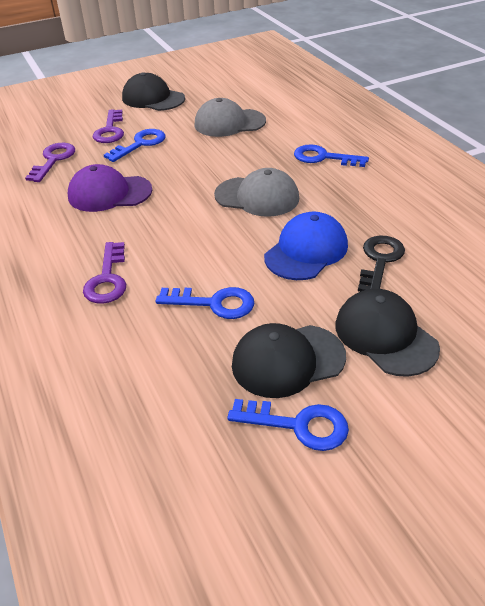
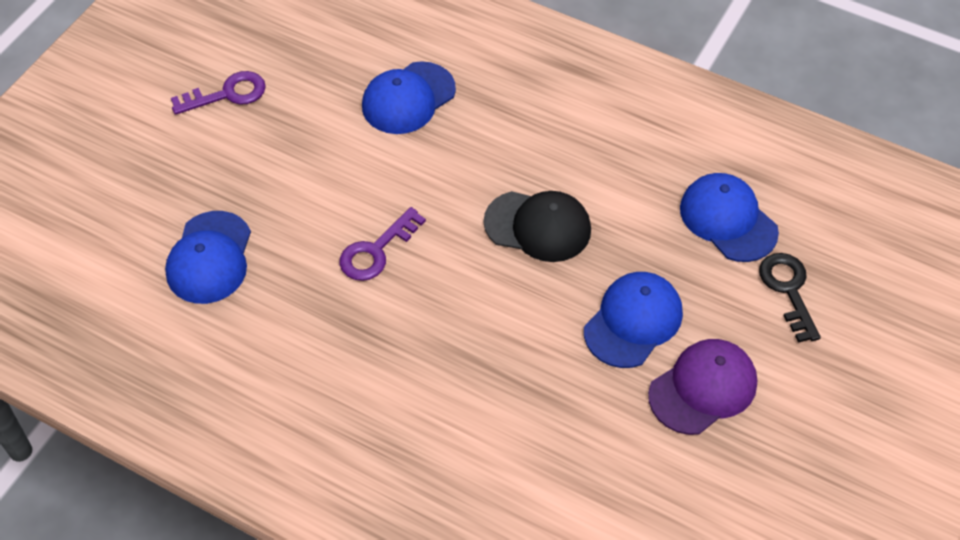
black cap: 3 -> 1
blue cap: 1 -> 4
blue key: 4 -> 0
grey cap: 2 -> 0
purple key: 3 -> 2

